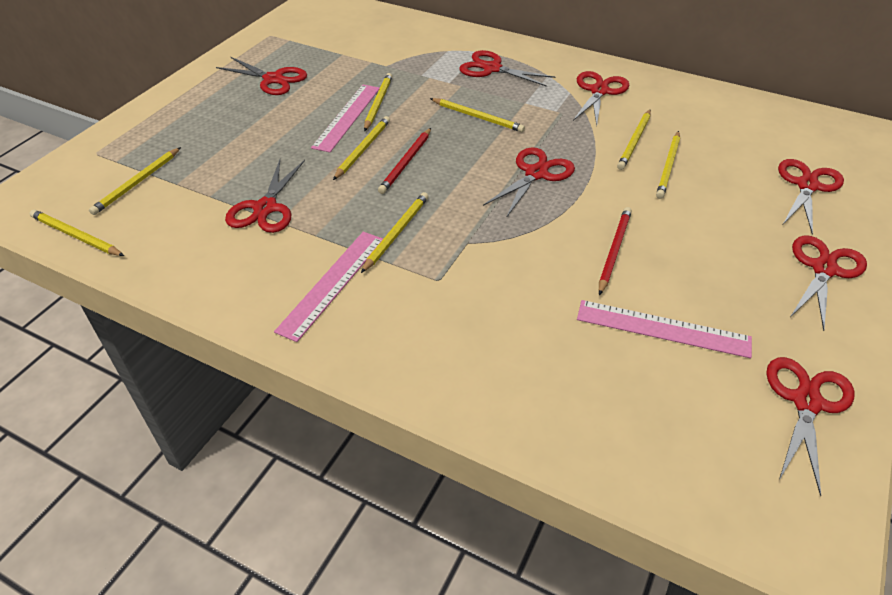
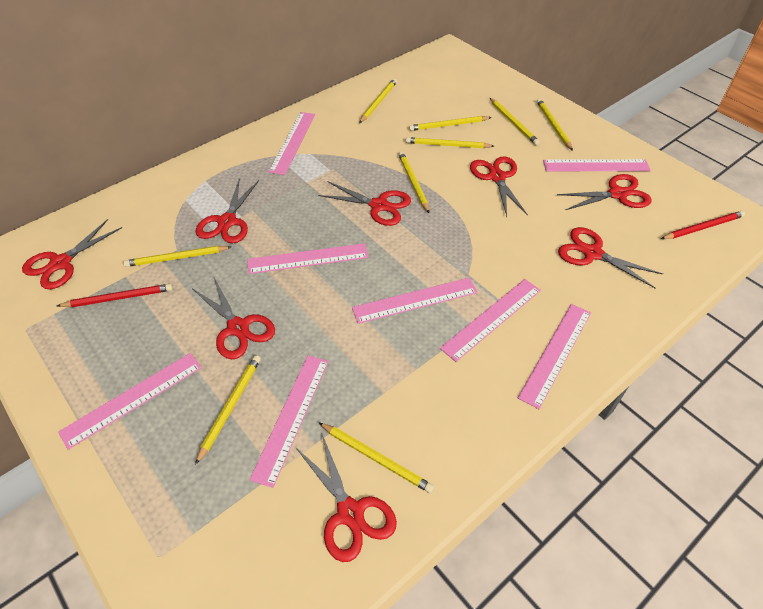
pink ruler: 3 -> 8
yellow pencil: 8 -> 9

